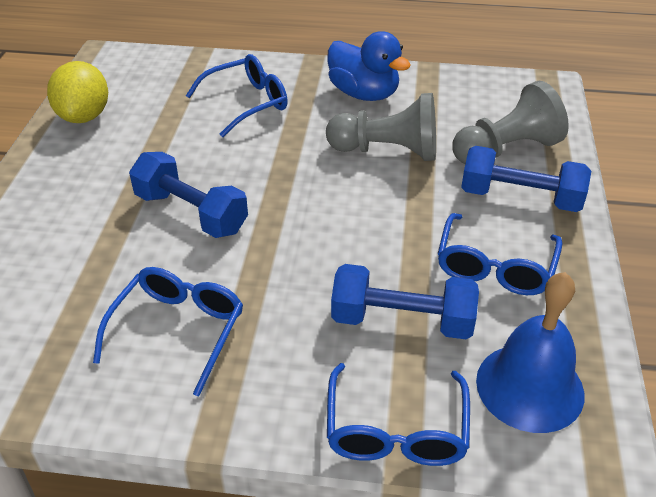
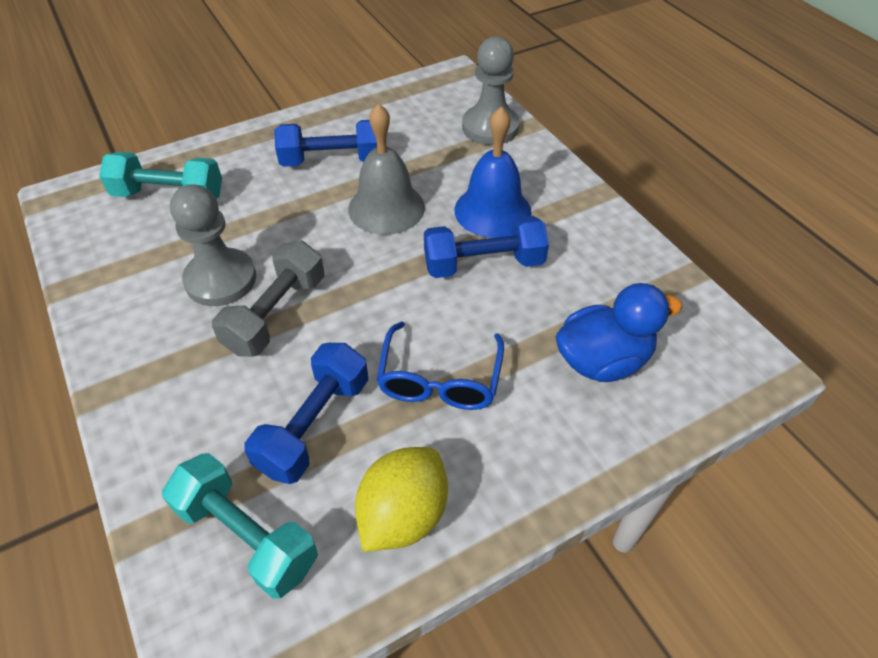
blue glasses: 4 -> 1
grey bell: 0 -> 1
grey dumbbell: 0 -> 1
turquoise dumbbell: 0 -> 2

